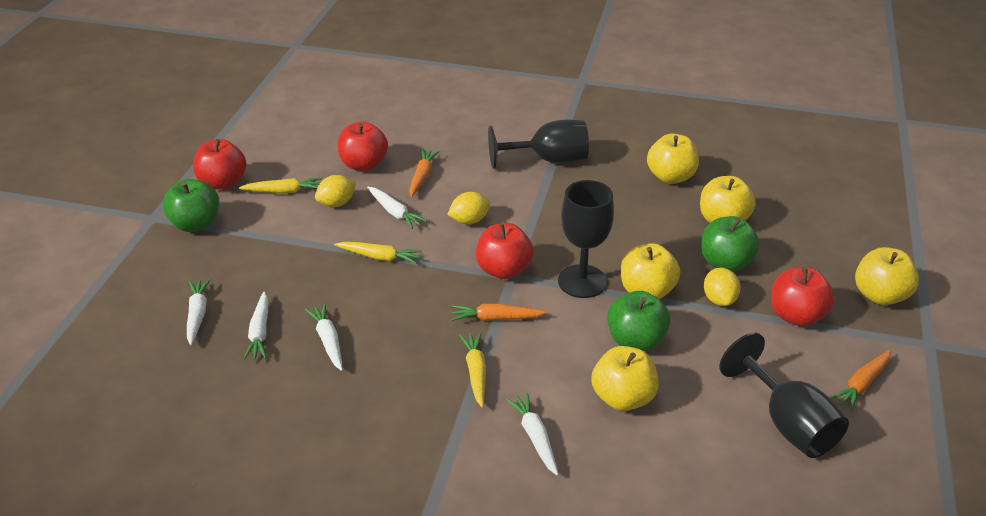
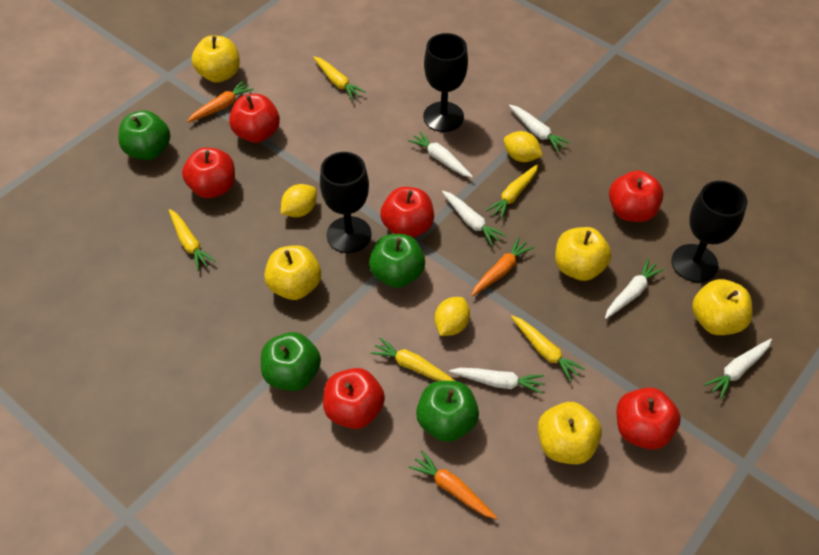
green apple: 3 -> 4
red apple: 4 -> 6
white carrot: 5 -> 6
yellow carrot: 3 -> 5

